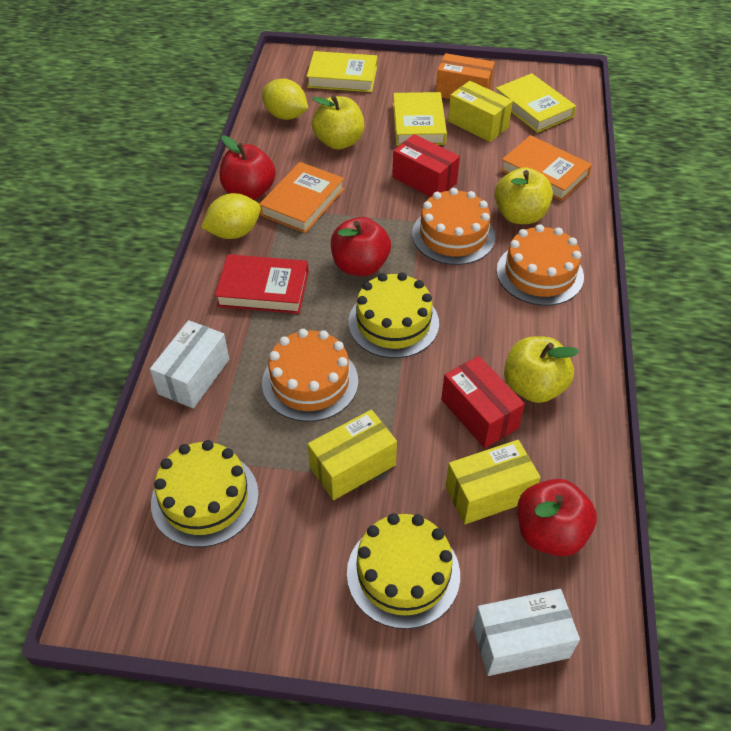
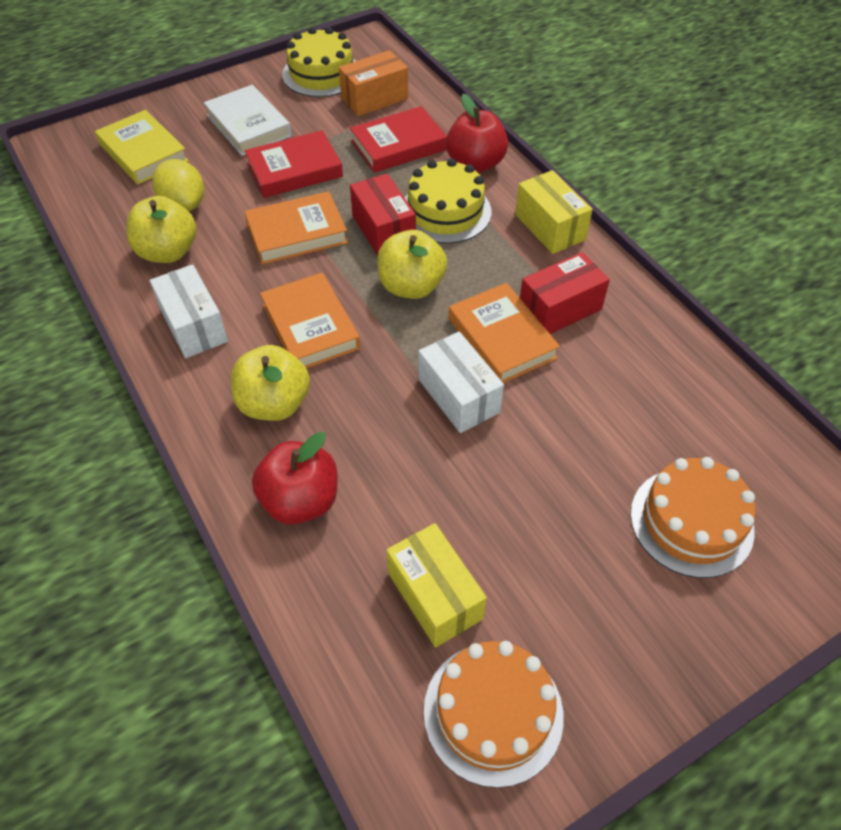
orange book: 2 -> 3
orange cake: 3 -> 2
red apple: 3 -> 2
red book: 1 -> 2
white book: 0 -> 1
yellow book: 3 -> 1
yellow box: 3 -> 2
yellow cake: 3 -> 2
yellow lemon: 2 -> 1

